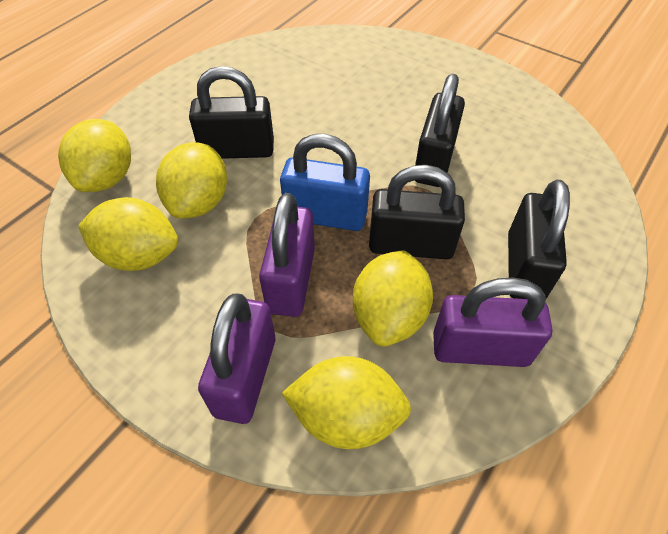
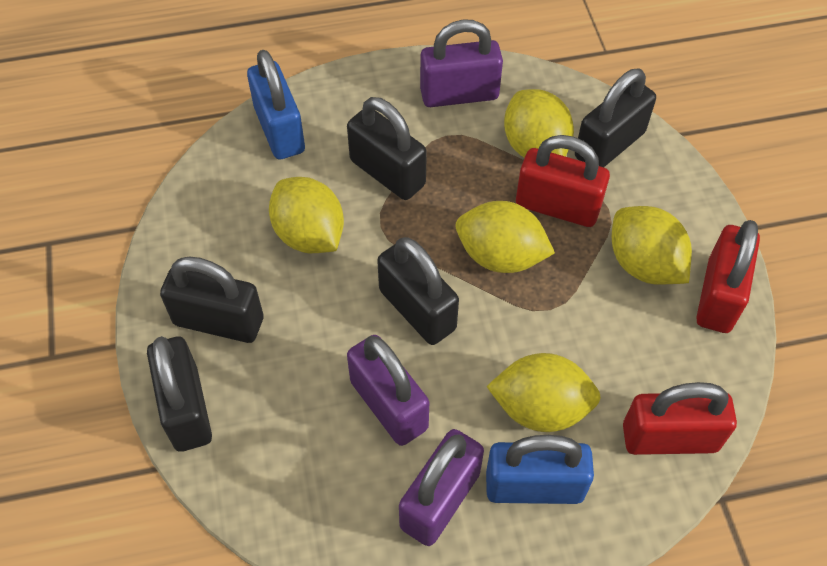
black padlock: 4 -> 5
blue padlock: 1 -> 2
red padlock: 0 -> 3

